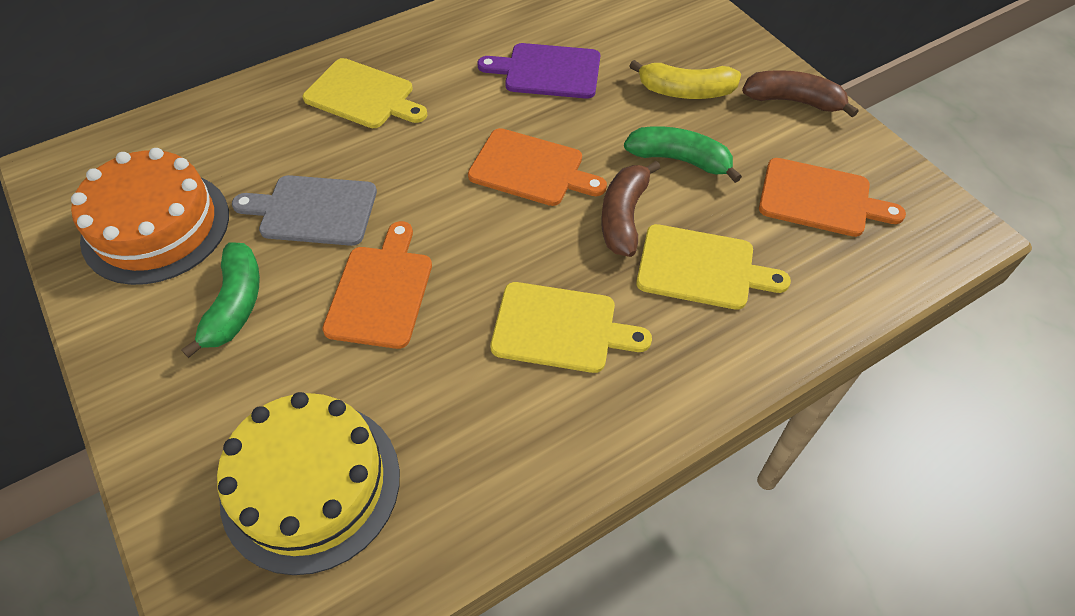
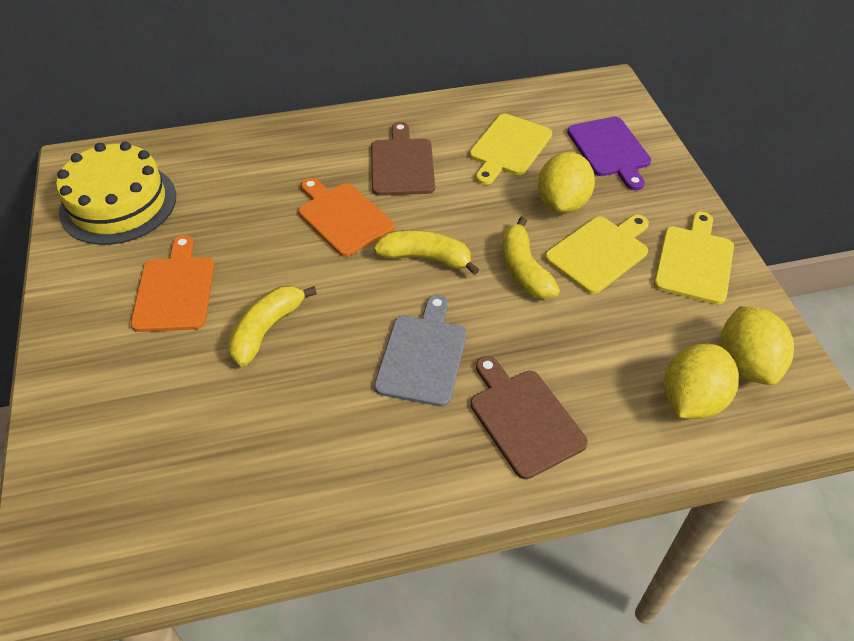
brown banana: 2 -> 0
brown cutting board: 0 -> 2
green banana: 2 -> 0
orange cake: 1 -> 0
orange cutting board: 3 -> 2
yellow banana: 1 -> 3
yellow lemon: 0 -> 3

